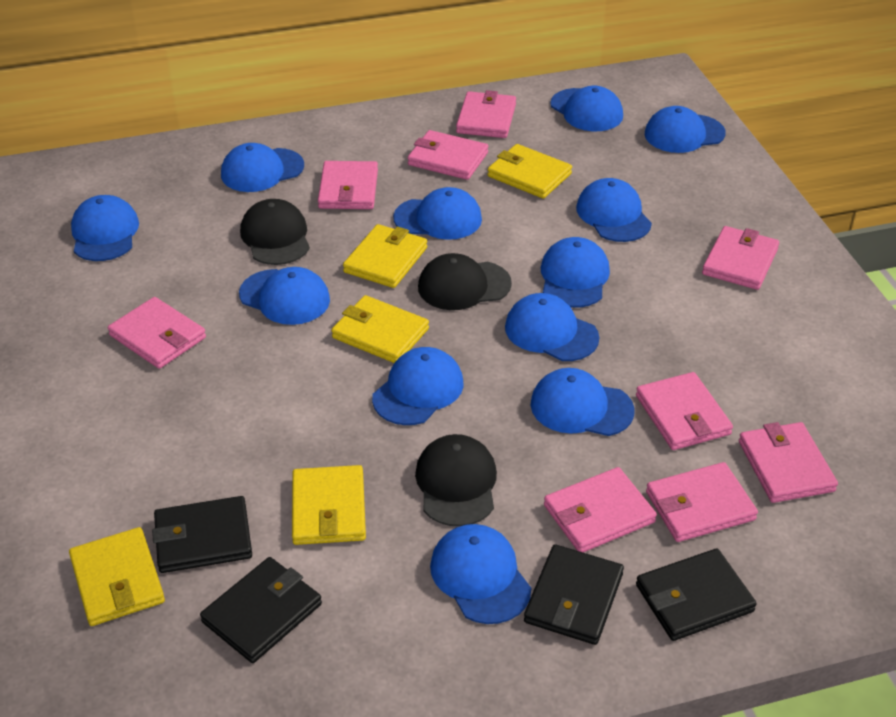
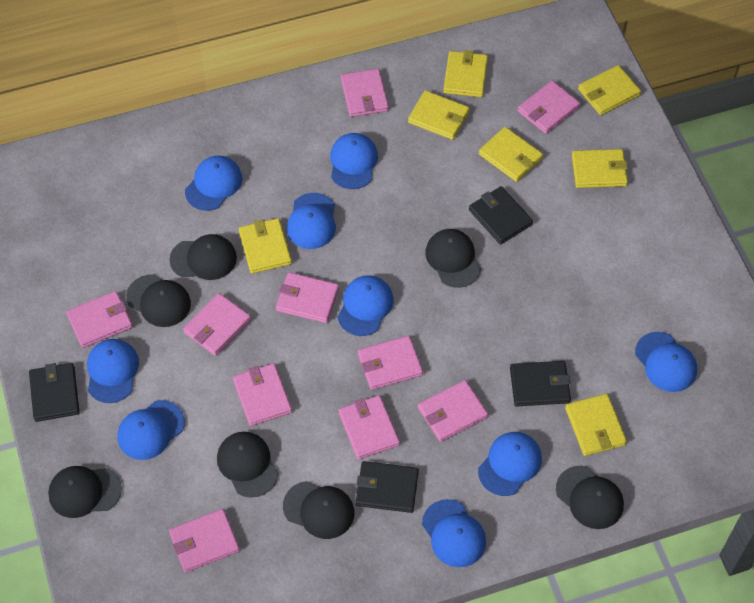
black cap: 3 -> 7
blue cap: 12 -> 9
pink wallet: 9 -> 10
yellow wallet: 5 -> 7

